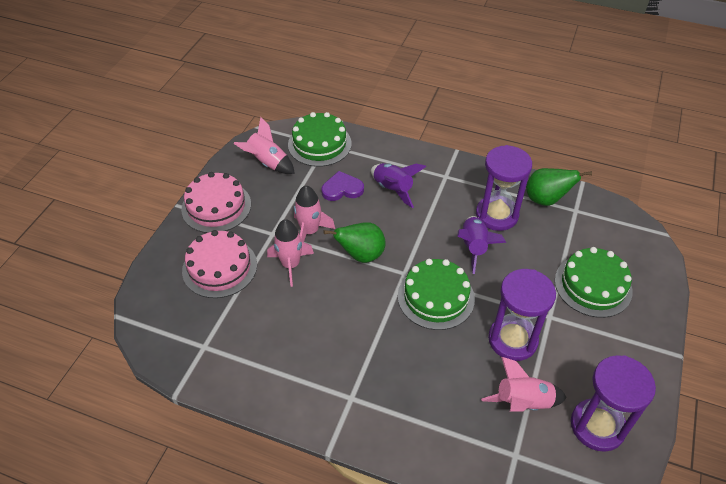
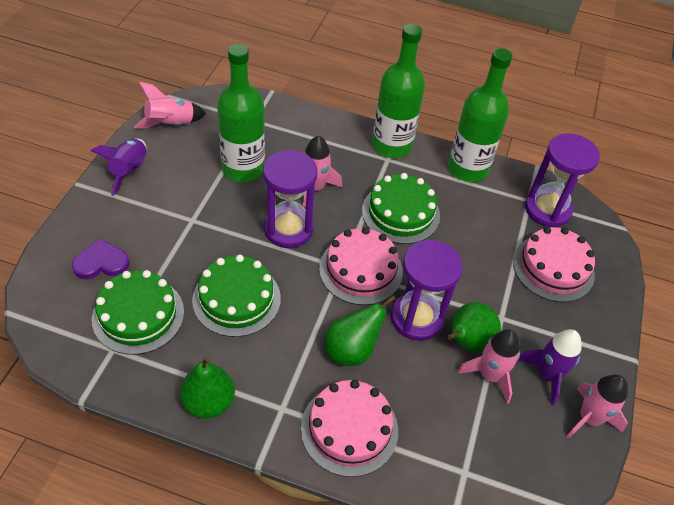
green bottle: 0 -> 3
green pear: 2 -> 3
pink cake: 2 -> 3

